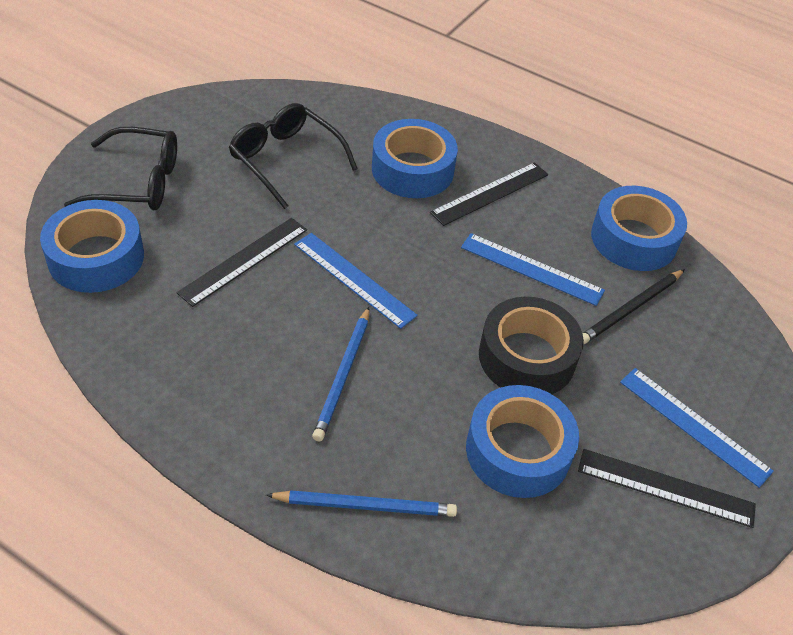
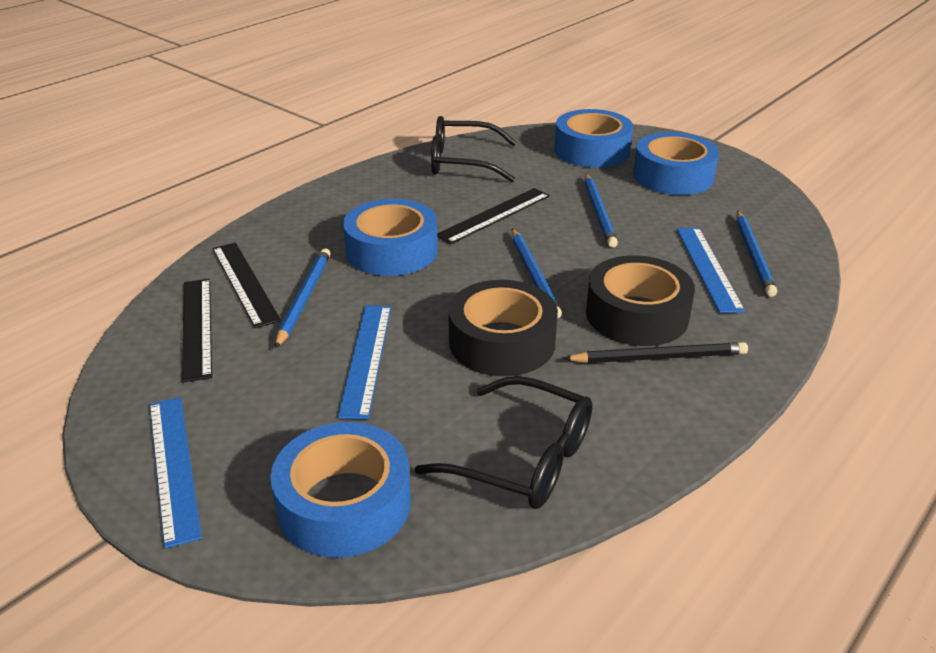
black tape: 1 -> 2
blue pencil: 2 -> 4

